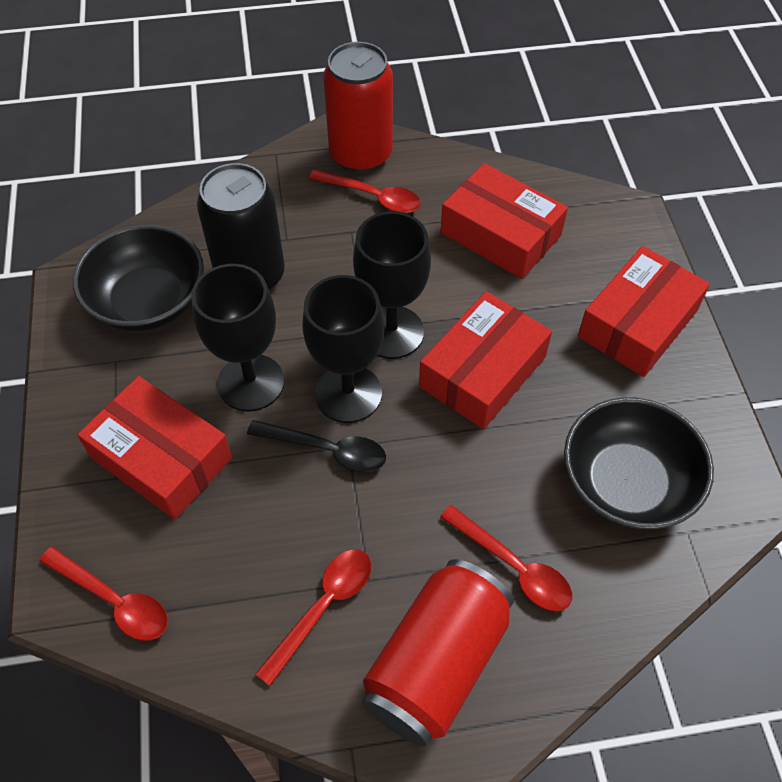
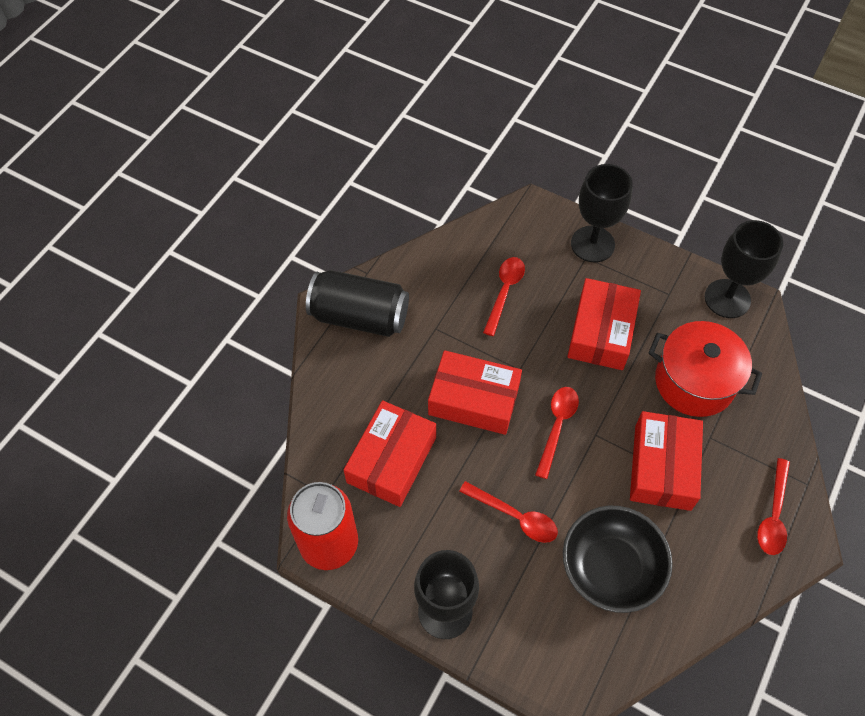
black bowl: 2 -> 1
black spoon: 1 -> 0
red can: 2 -> 1
red pot: 0 -> 1

